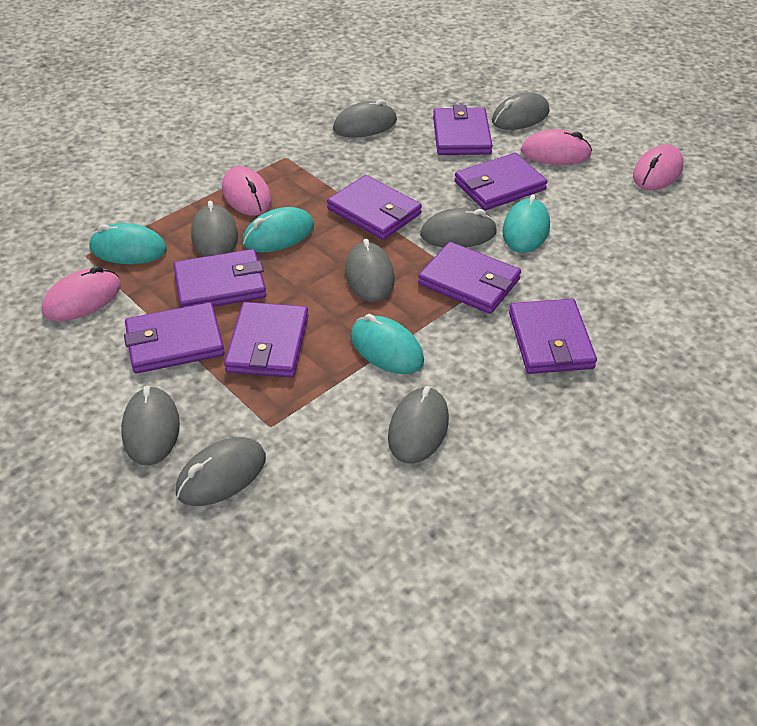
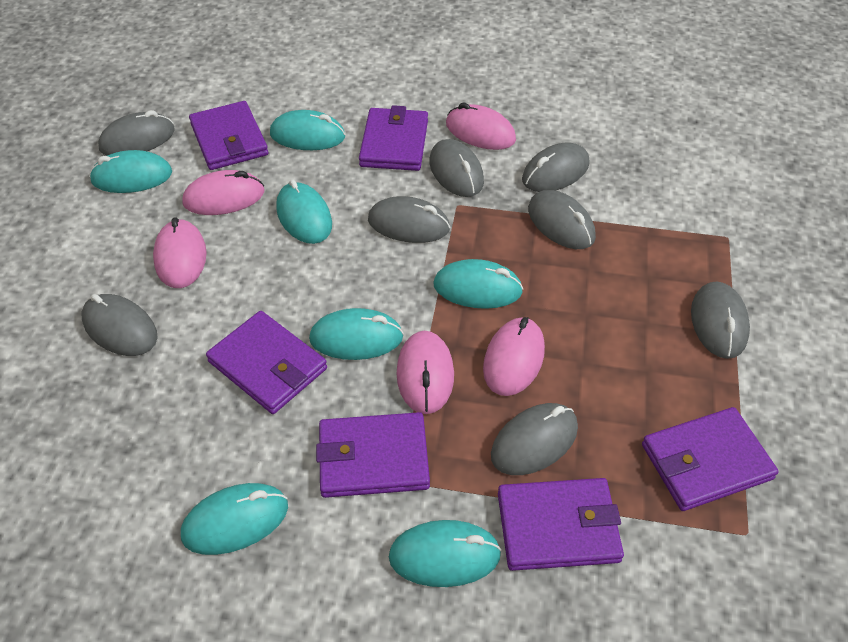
pink mouse: 4 -> 5
purple wallet: 8 -> 6
turquoise mouse: 4 -> 7

